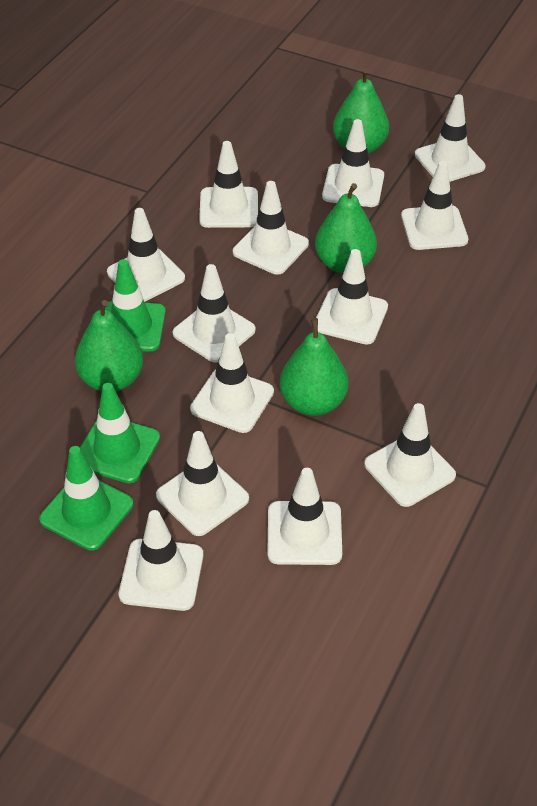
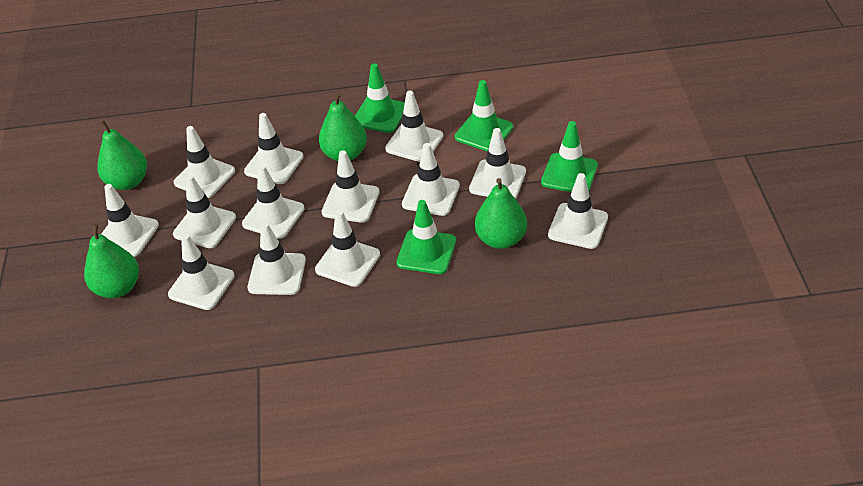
green traffic cone: 3 -> 4

